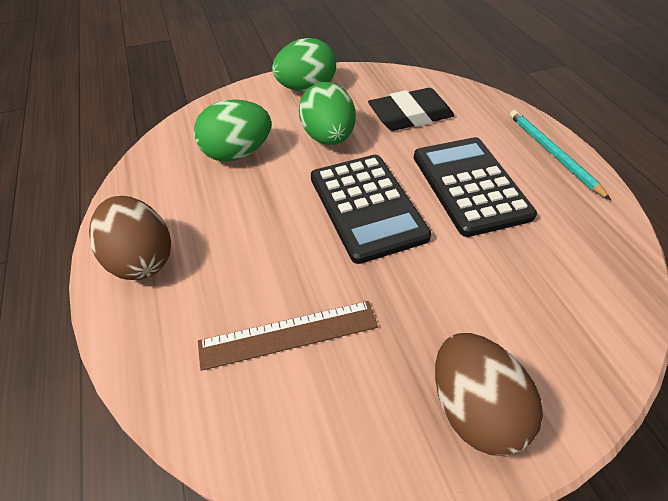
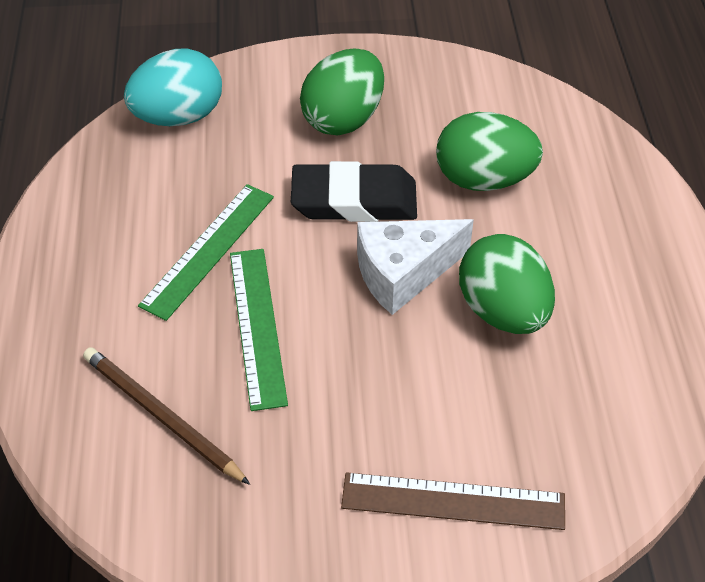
black calculator: 2 -> 0
brown egg: 2 -> 0
brown pencil: 0 -> 1
green ruler: 0 -> 2
turquoise egg: 0 -> 1
turquoise pencil: 1 -> 0
white cheese: 0 -> 1

